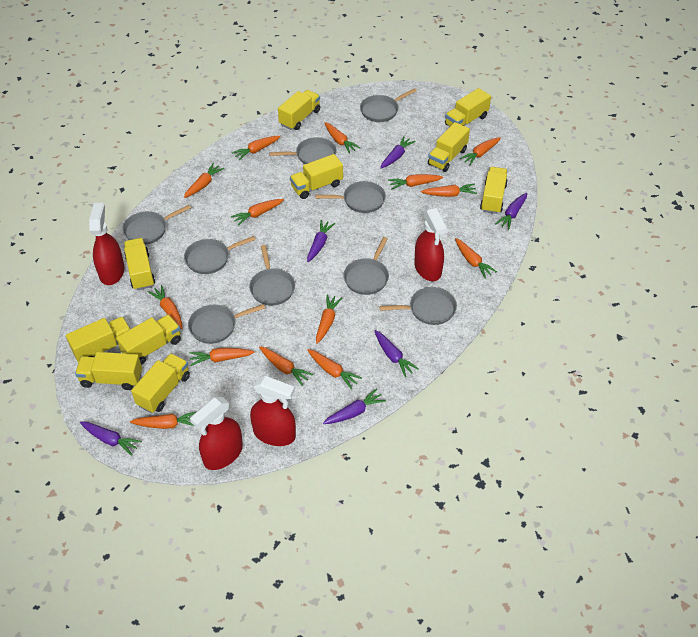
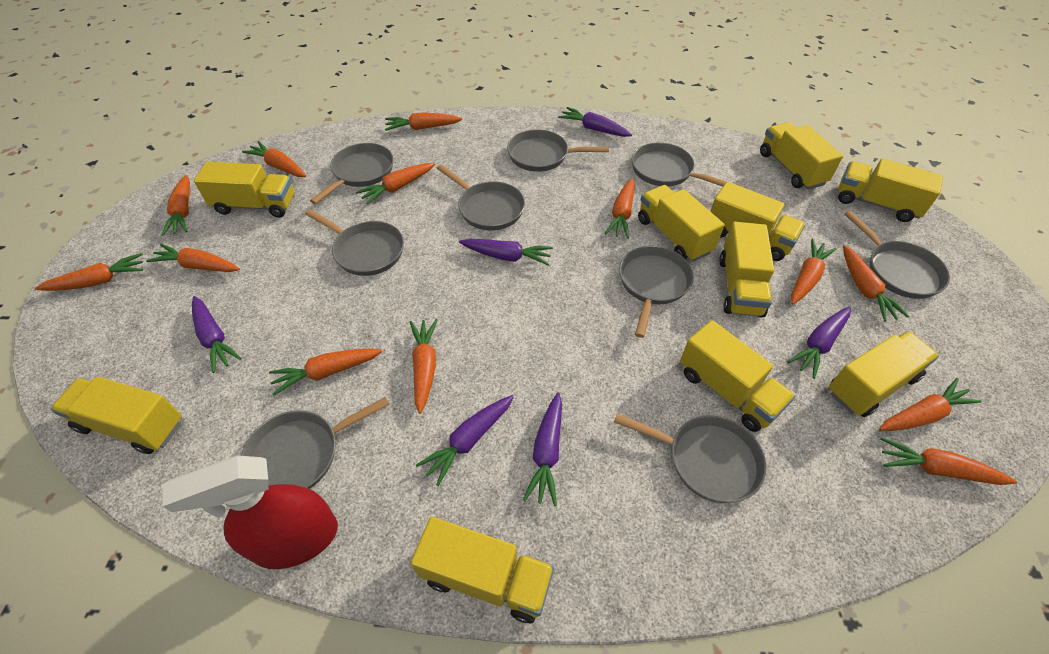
orange carrot: 14 -> 13
red spray bottle: 4 -> 1

